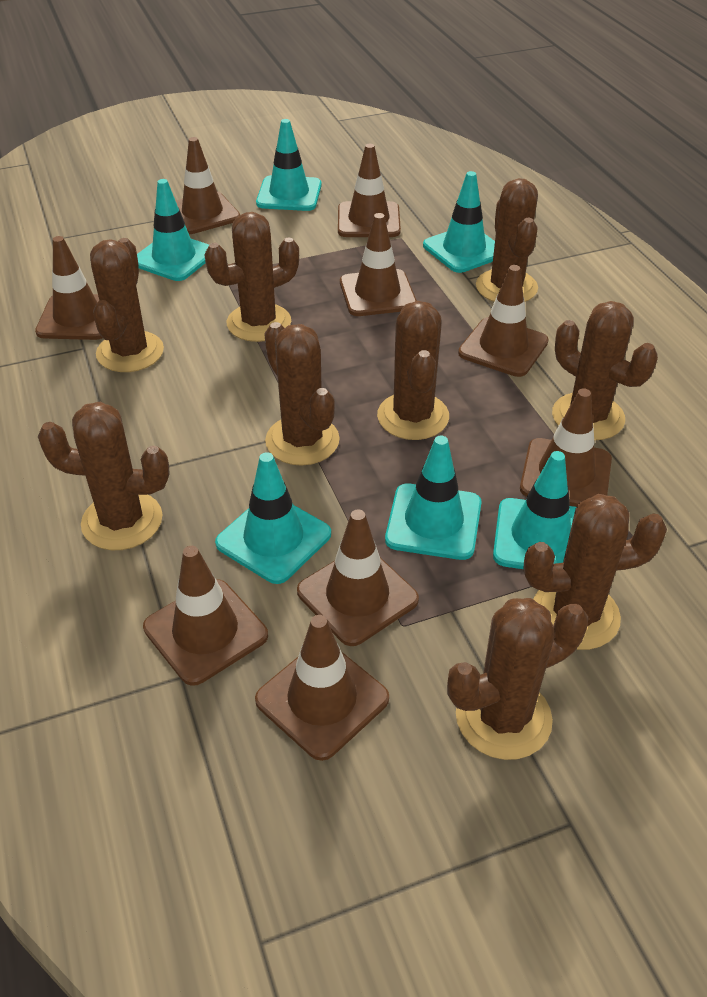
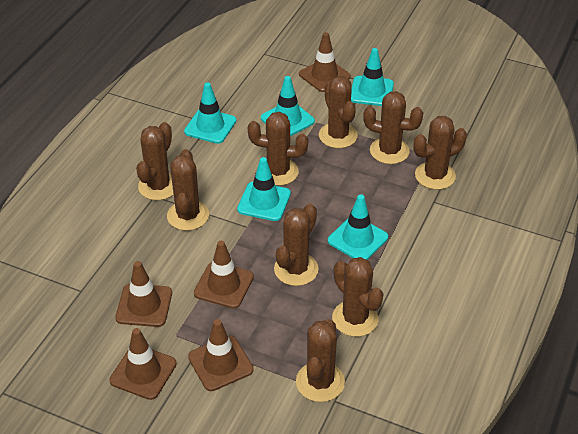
brown traffic cone: 9 -> 5
turquoise traffic cone: 6 -> 5

